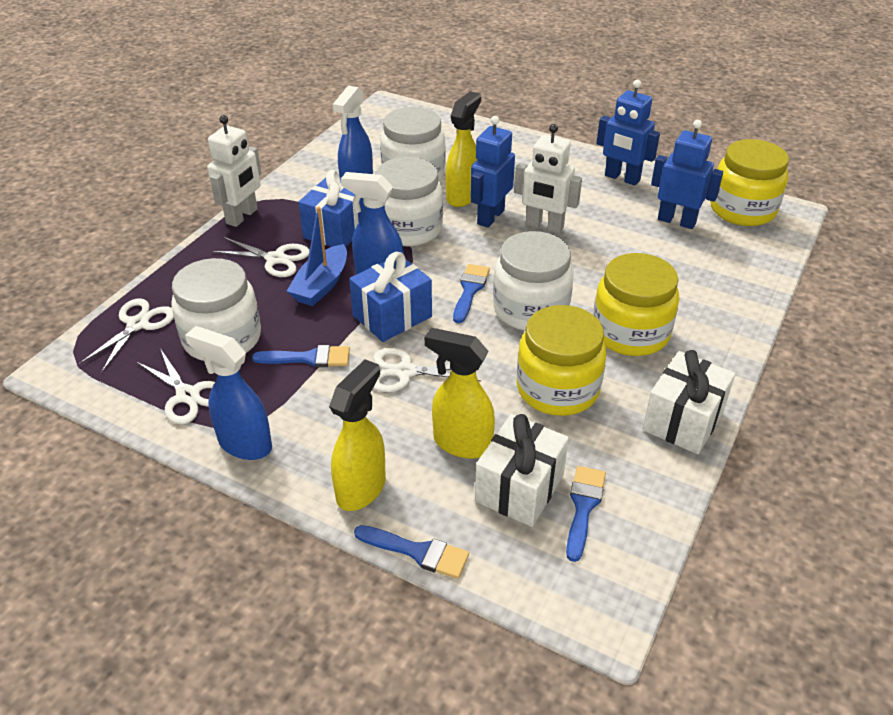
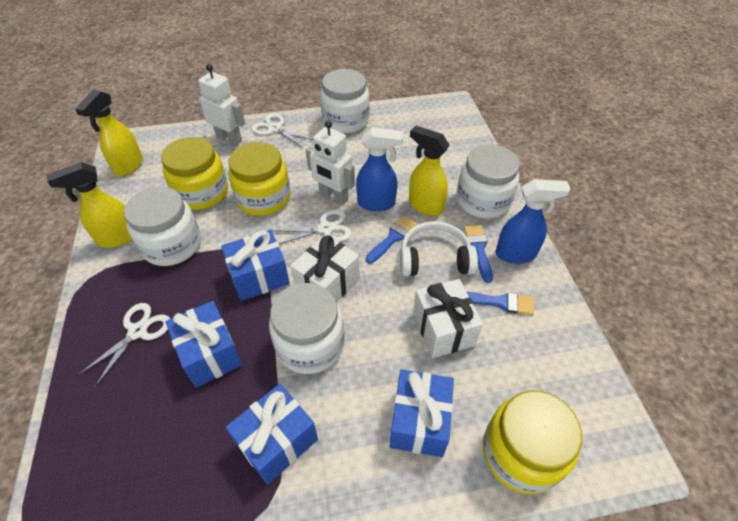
blue boat: 1 -> 0
blue brush: 4 -> 3
blue gift: 2 -> 4
blue robot: 3 -> 0
blue spray bottle: 3 -> 2
white headphones: 0 -> 1
white scissors: 4 -> 3

